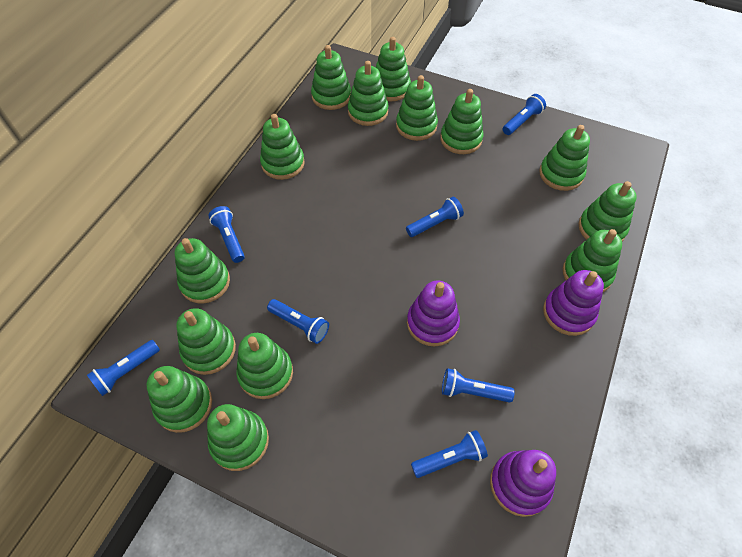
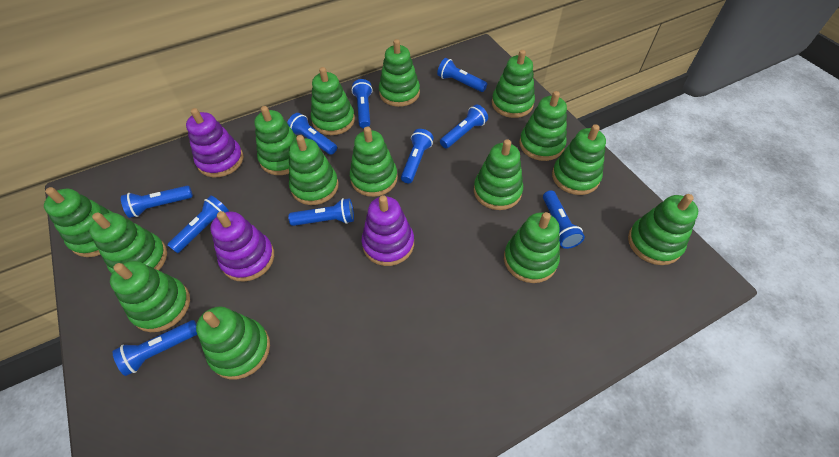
blue flashlight: 7 -> 10
green stacking toy: 14 -> 15

